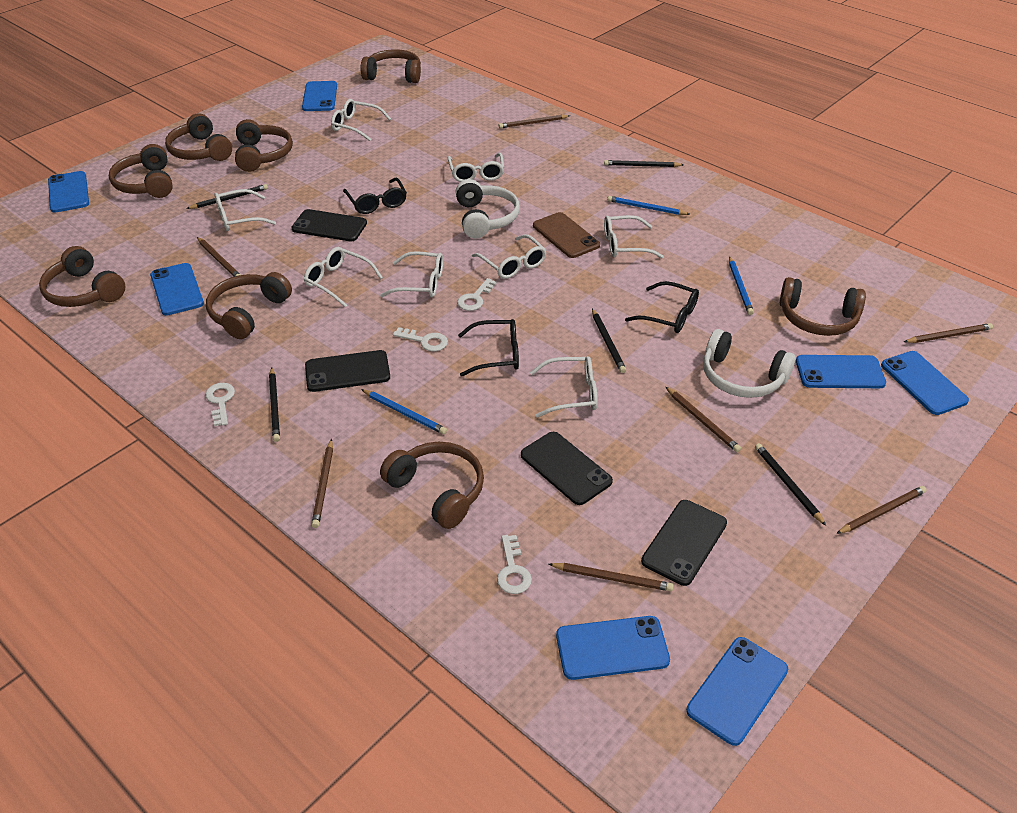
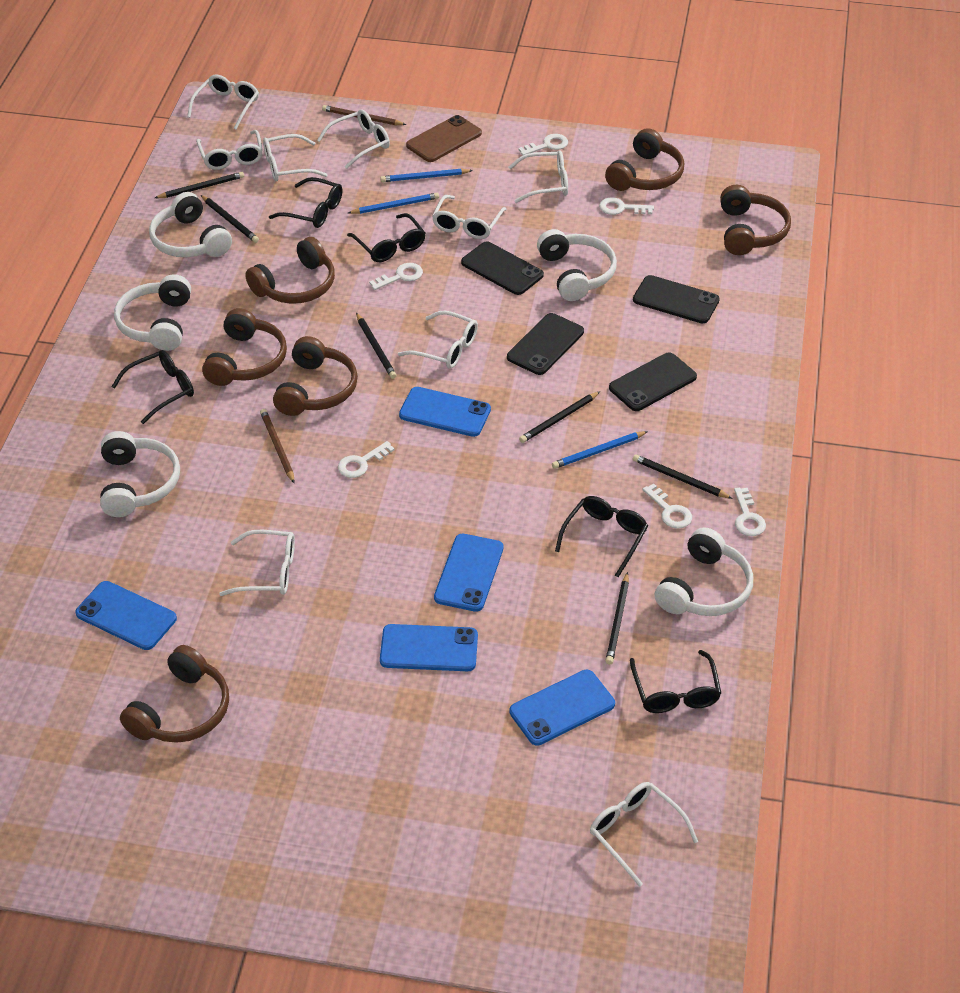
black glasses: 3 -> 5
black pencil: 5 -> 6
blue phone: 7 -> 5
brown headphones: 8 -> 6
brown pencil: 7 -> 2
white glasses: 8 -> 9
white headphones: 2 -> 5
white key: 4 -> 6

